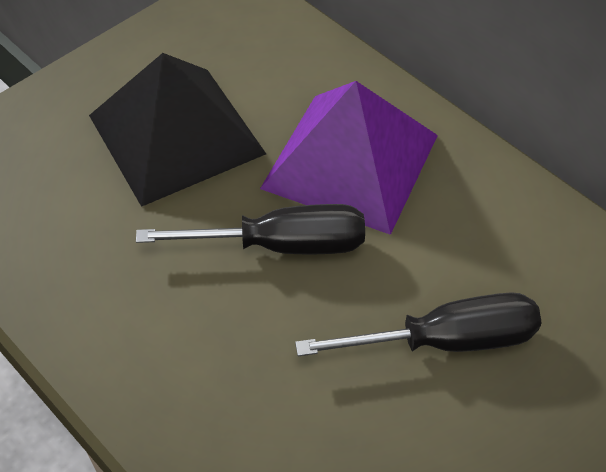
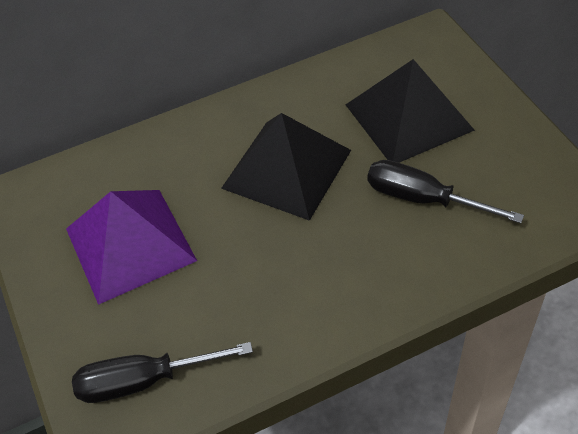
black pyramid: 1 -> 2

